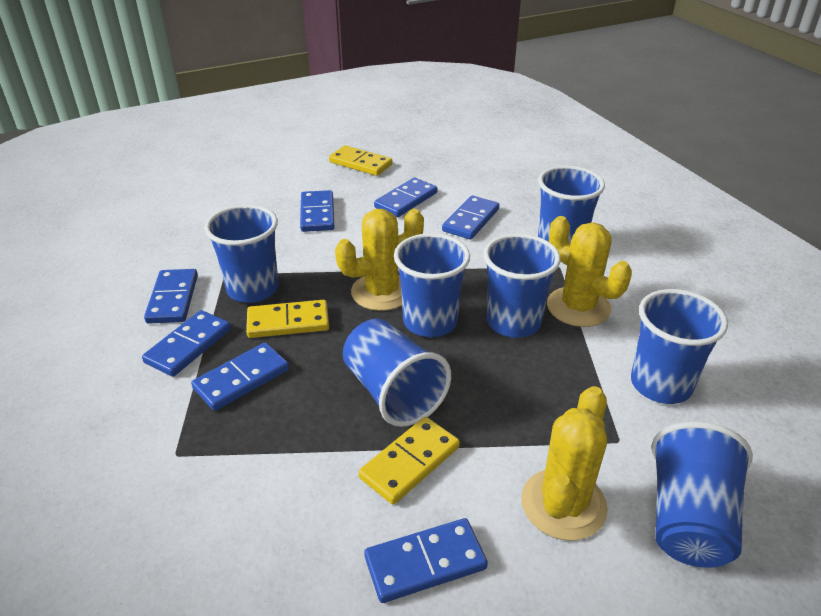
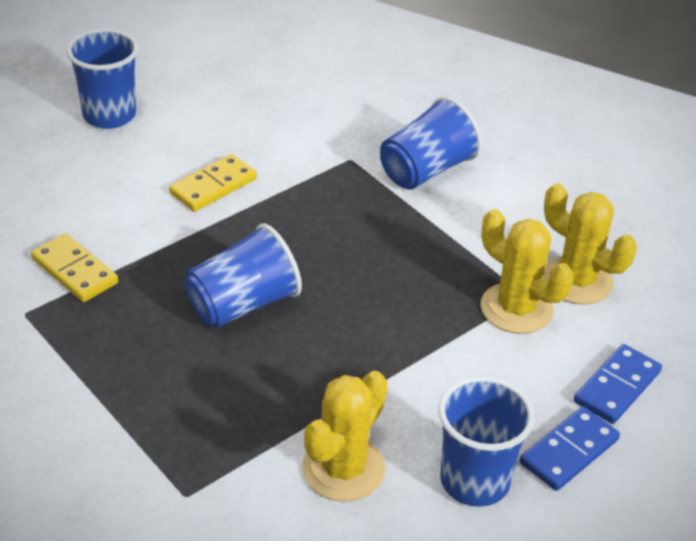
blue cup: 7 -> 4
blue domino: 7 -> 2
yellow domino: 3 -> 2

